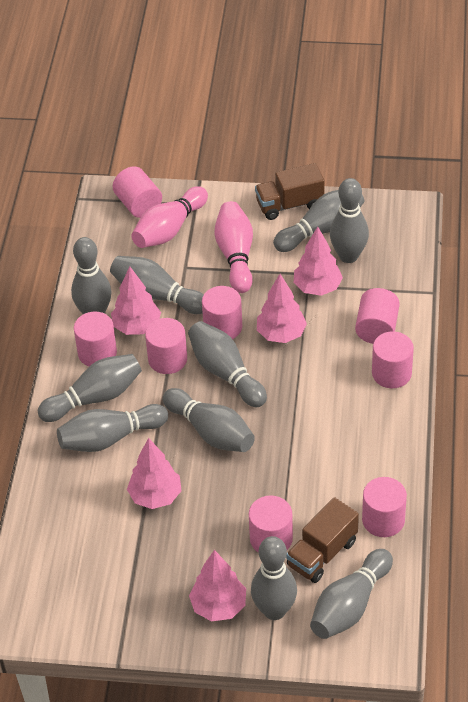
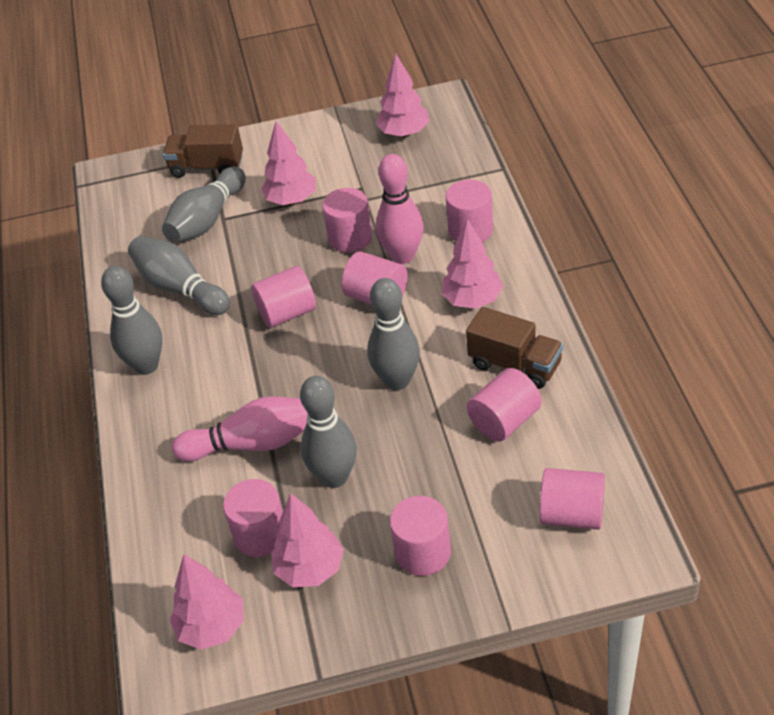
grey bowling pin: 10 -> 5

